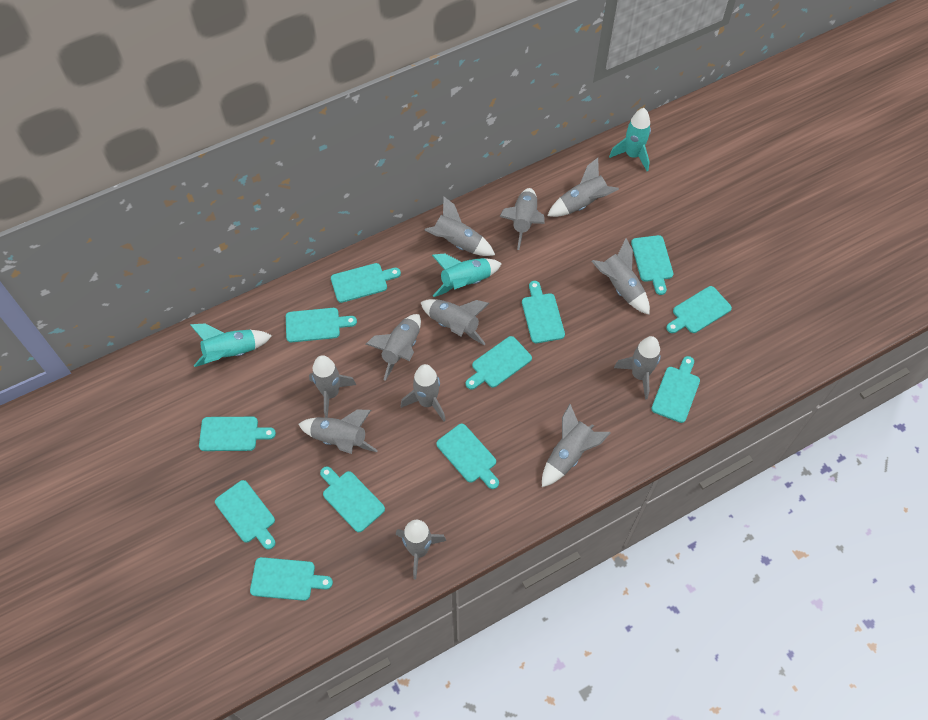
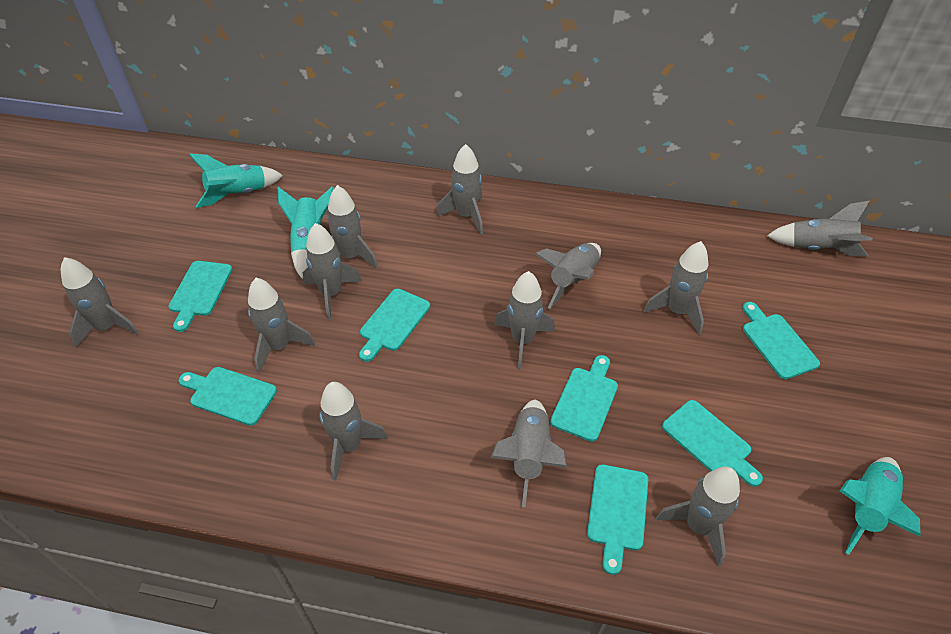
turquoise cutting board: 12 -> 7

